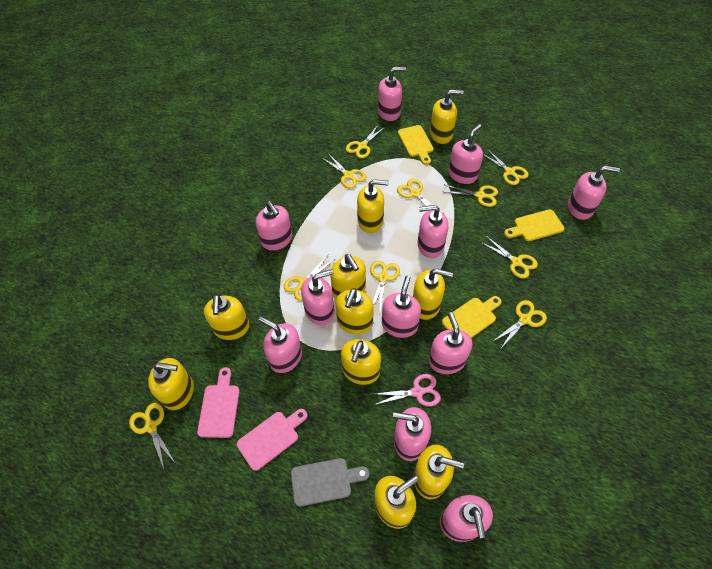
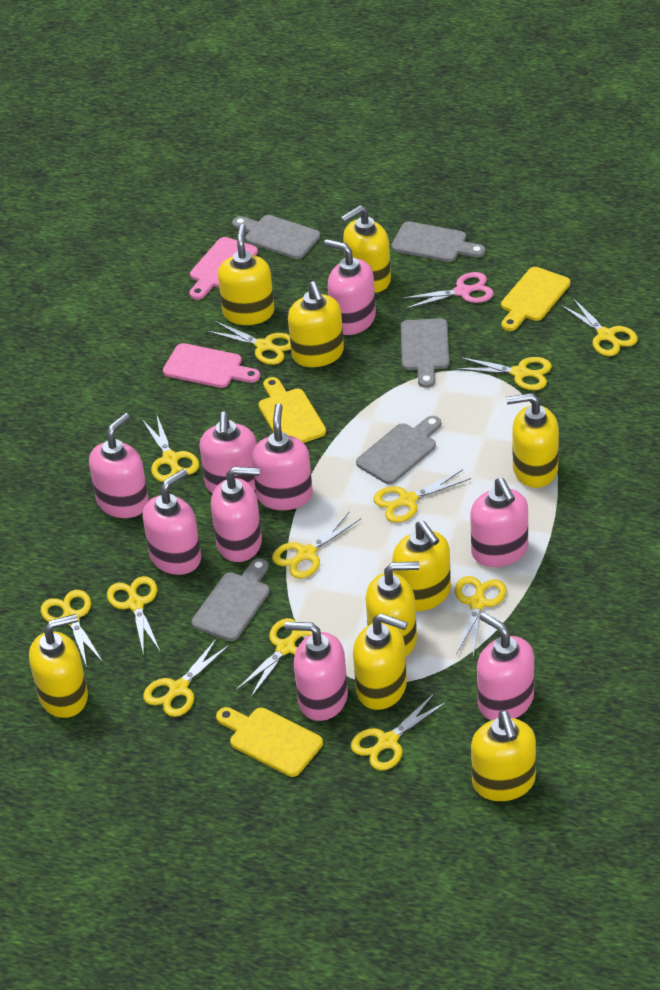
grey cutting board: 1 -> 5
pink soap dispenser: 11 -> 9
yellow scissors: 10 -> 12
yellow soap dispenser: 10 -> 9

